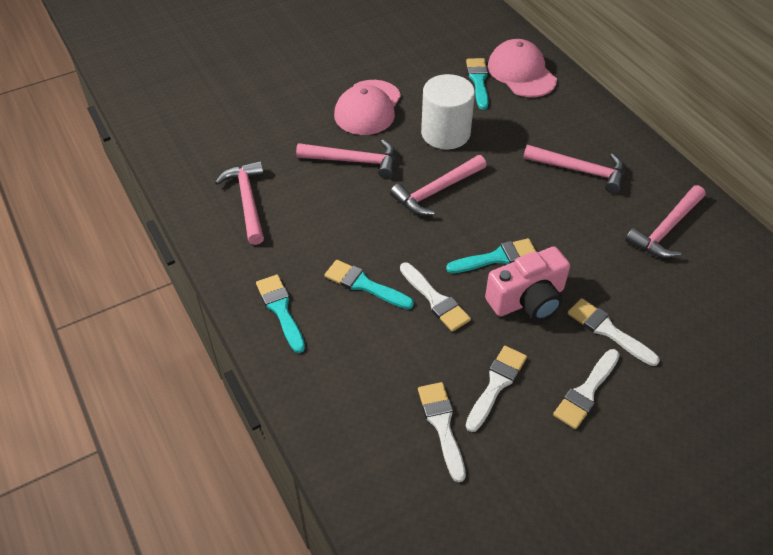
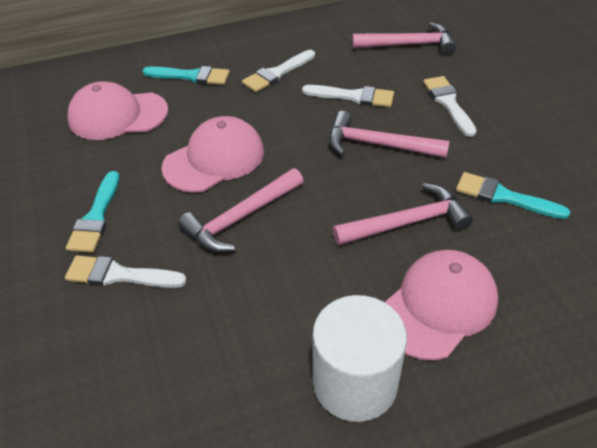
pink camera: 1 -> 0
pink cap: 2 -> 3
pink hammer: 5 -> 4
turquoise brush: 4 -> 3
white brush: 5 -> 4

